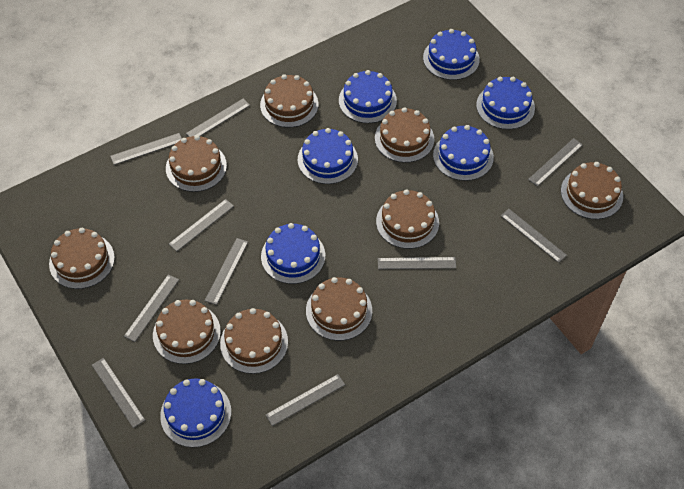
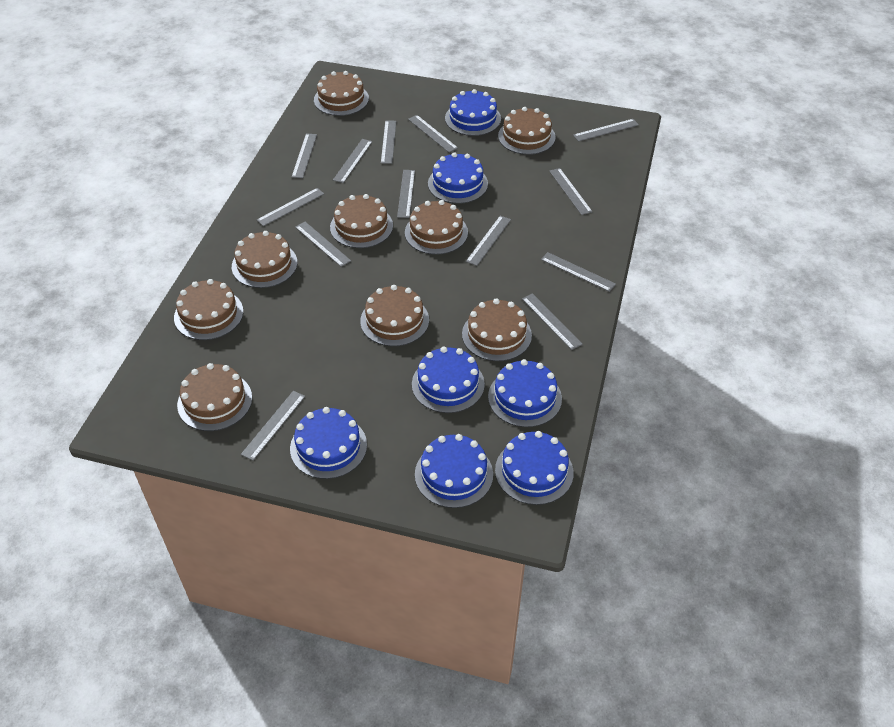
grey ruler: 10 -> 13

